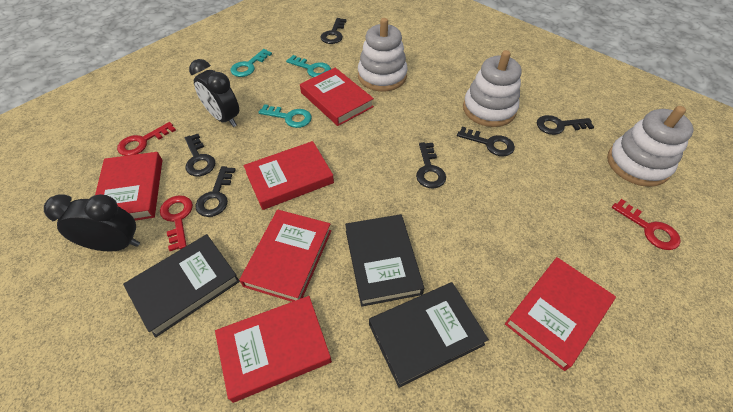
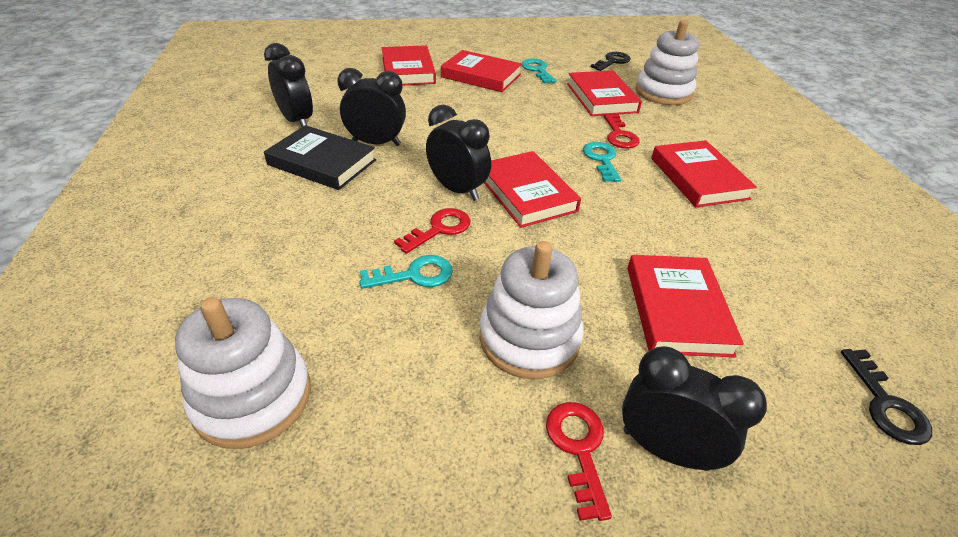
black book: 3 -> 1
black clock: 2 -> 4
black key: 6 -> 2

